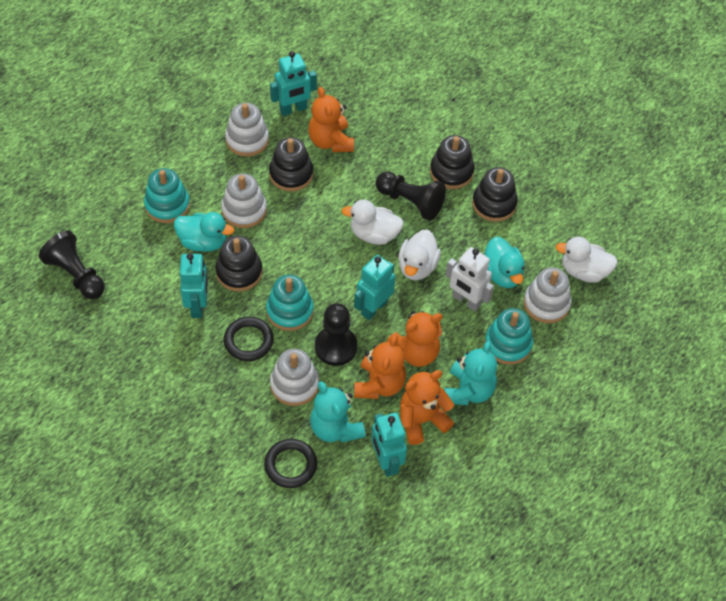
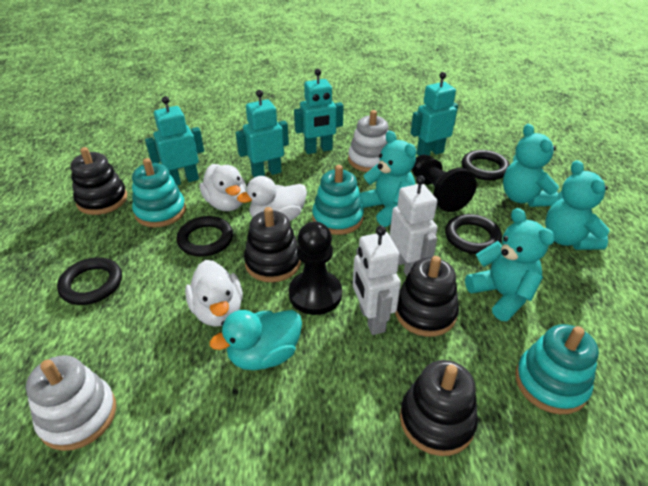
black pawn: 3 -> 2
black ring: 2 -> 4
orange teddy bear: 4 -> 0
turquoise duck: 2 -> 1
turquoise teddy bear: 2 -> 4
white robot: 1 -> 2
white stacking toy: 4 -> 2

